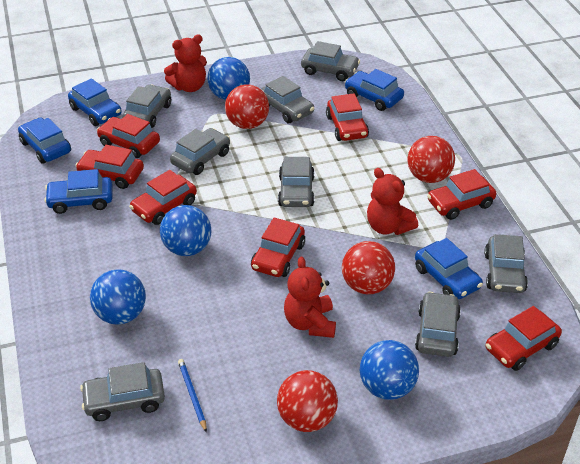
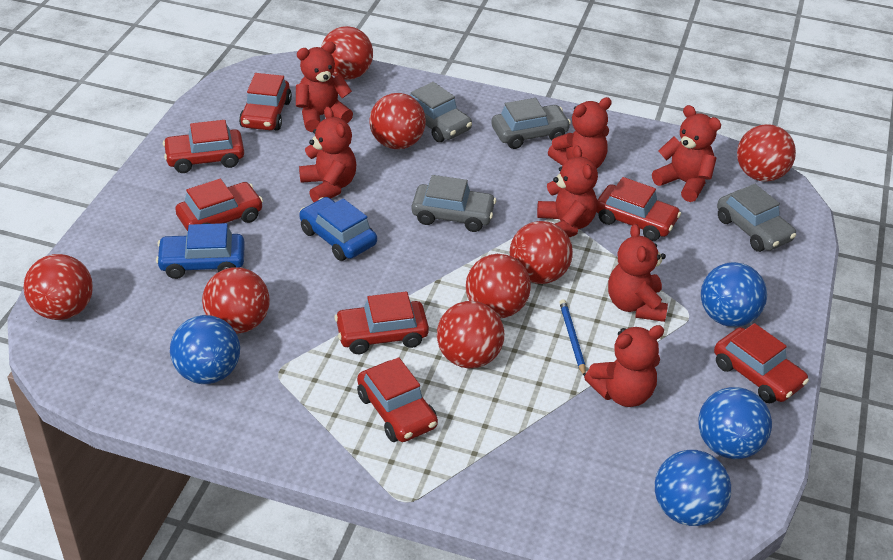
blue car: 5 -> 2
grey car: 8 -> 4
red ball: 4 -> 8
red teddy bear: 3 -> 7

